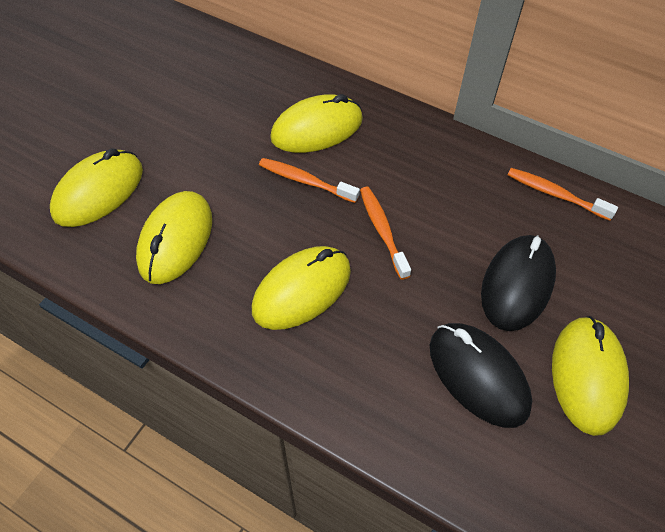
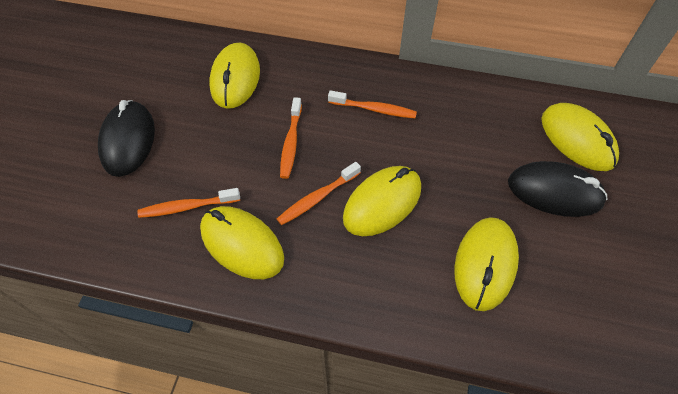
orange toothbrush: 3 -> 4

